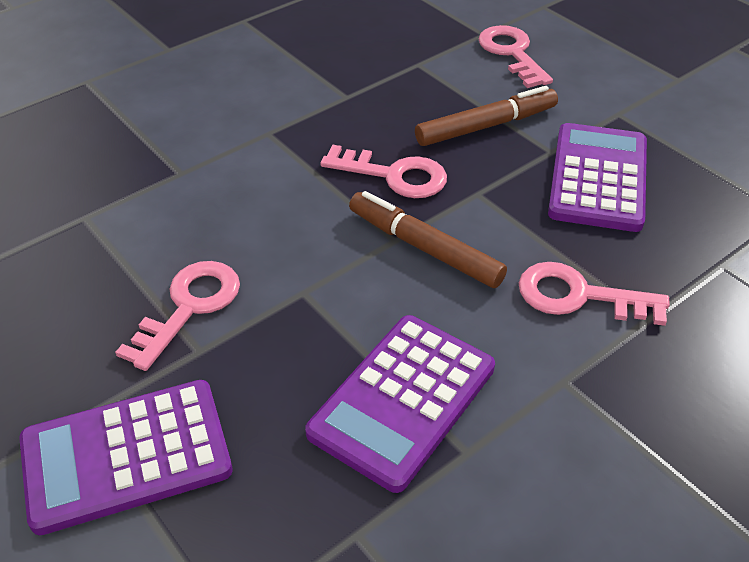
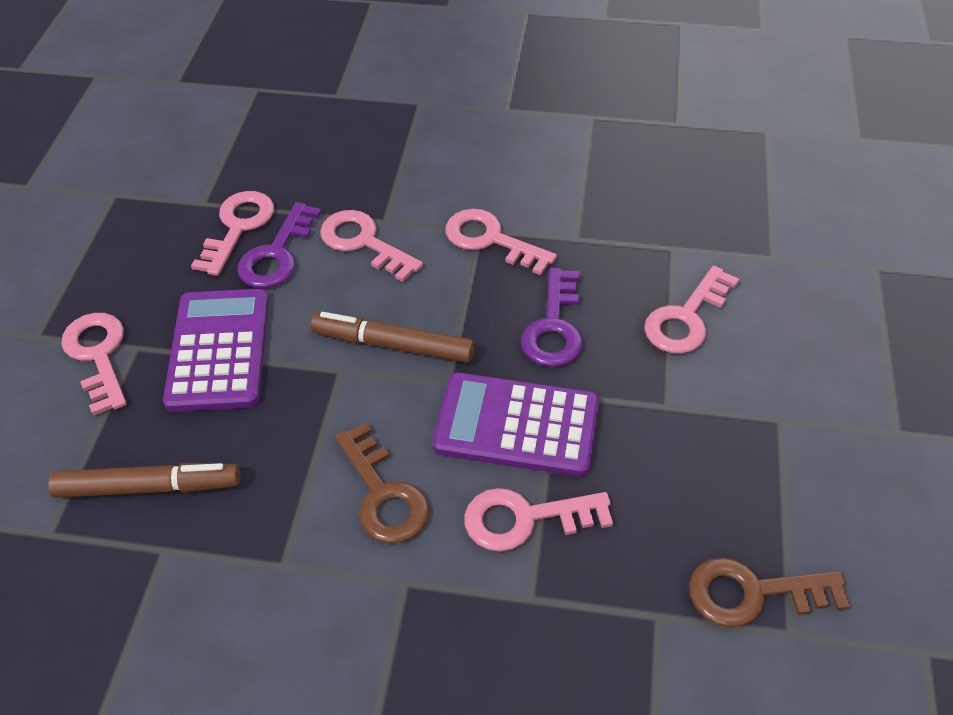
brown key: 0 -> 2
pink key: 4 -> 6
purple calculator: 3 -> 2
purple key: 0 -> 2

